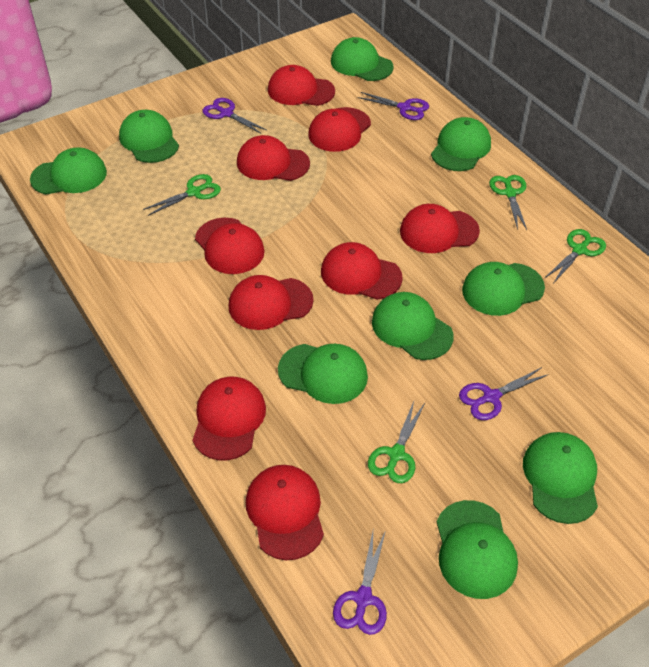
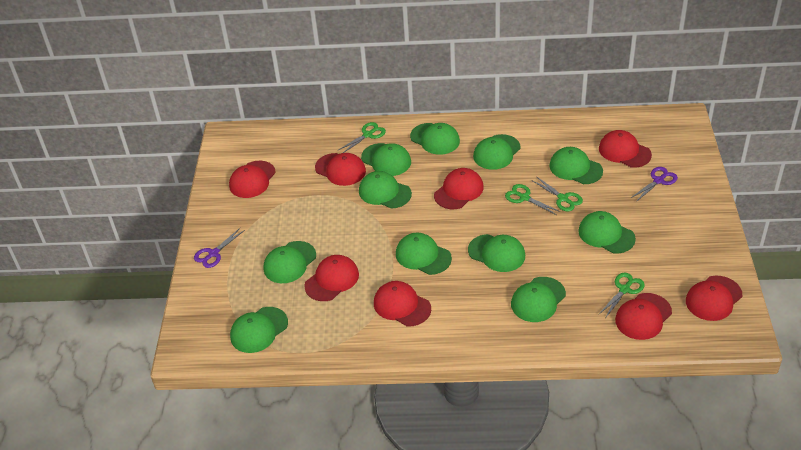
green cap: 9 -> 11
purple scissors: 4 -> 2
red cap: 9 -> 8

